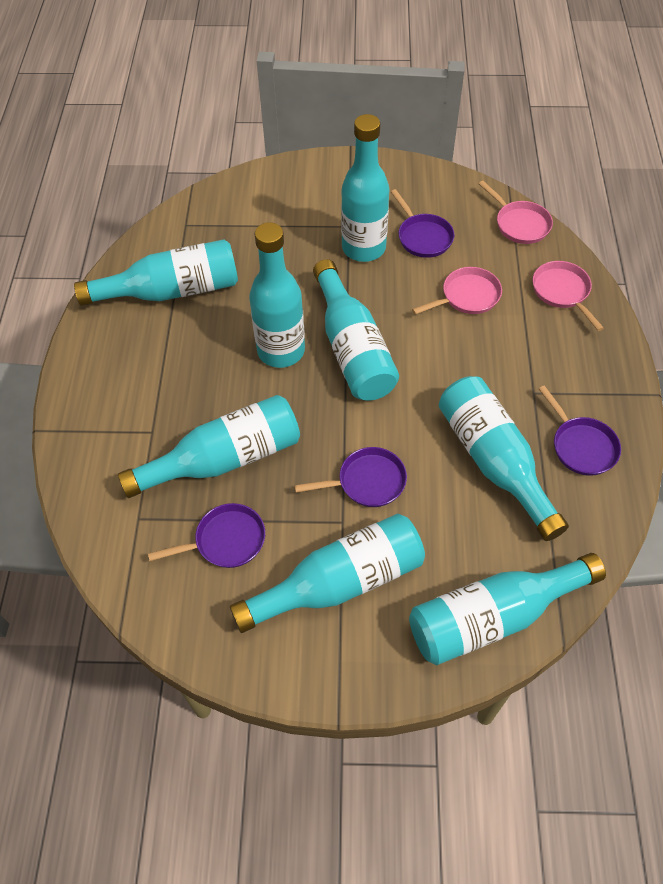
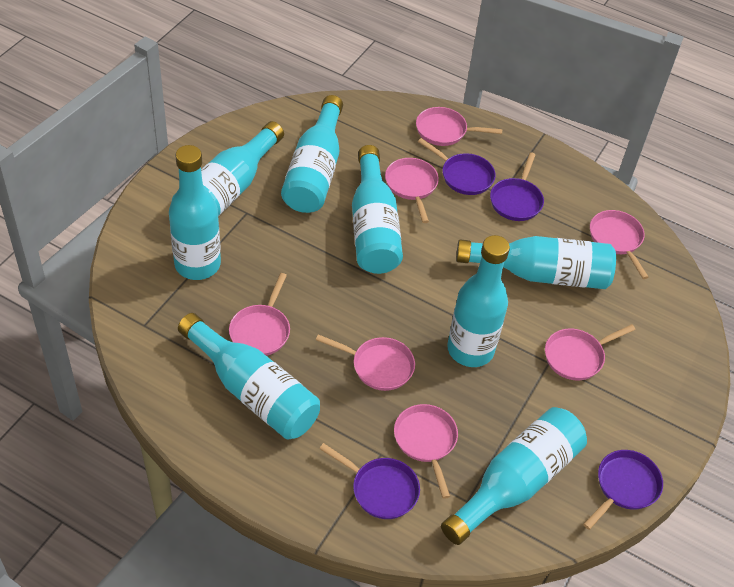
pink pan: 3 -> 7

